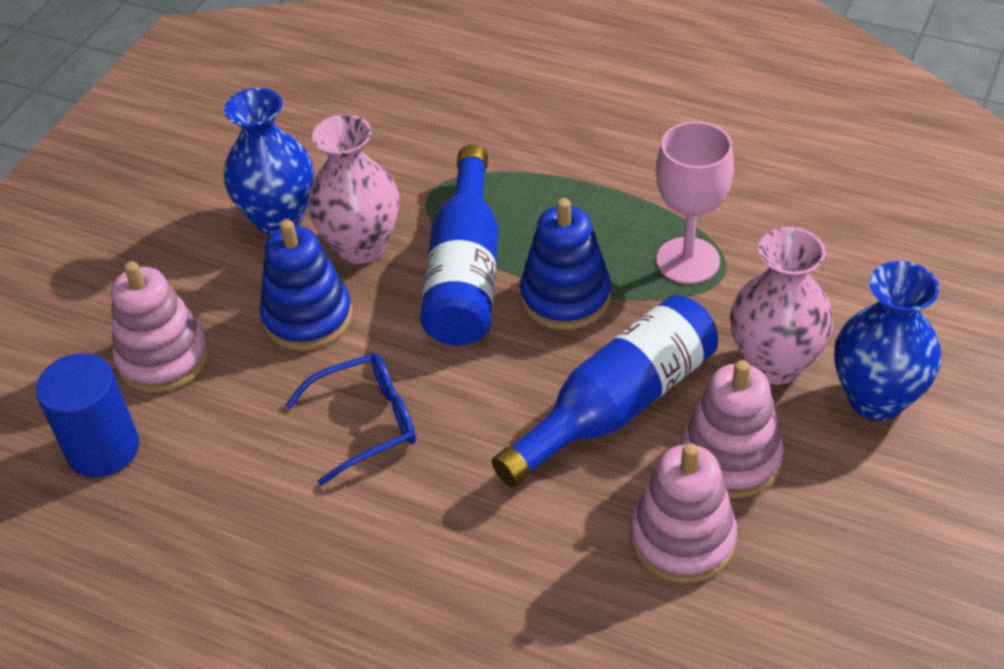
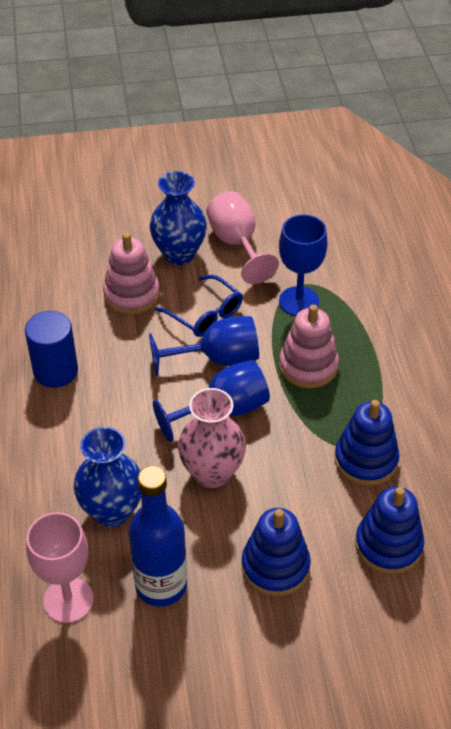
blue bottle: 2 -> 1
blue goblet: 0 -> 3
blue stacking toy: 2 -> 3
pink goblet: 1 -> 2
pink stacking toy: 3 -> 2
pink vase: 2 -> 1

